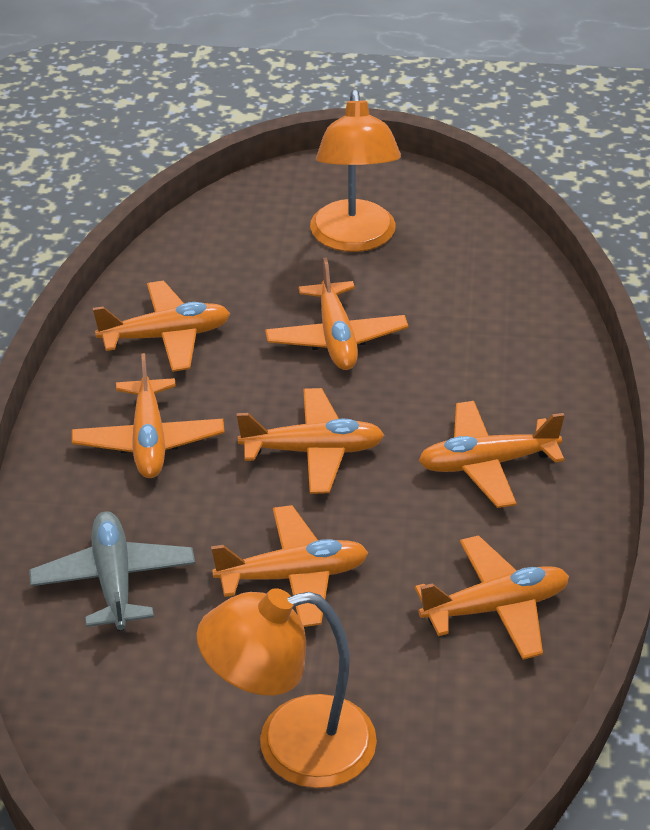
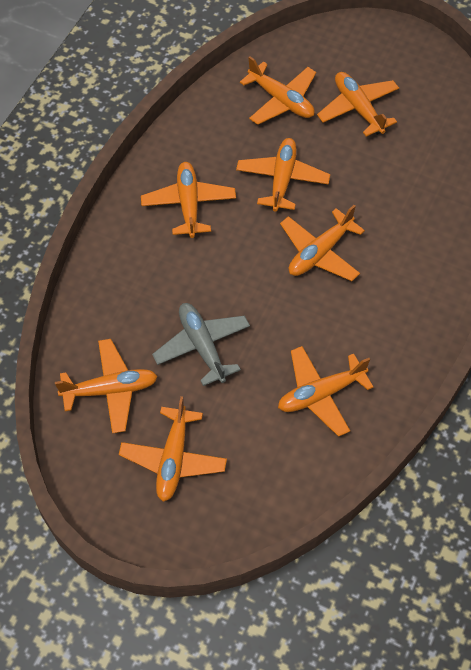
orange lamp: 2 -> 0
orange plane: 7 -> 8

